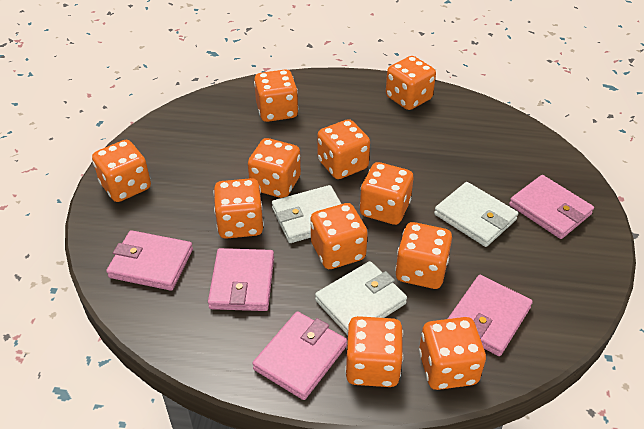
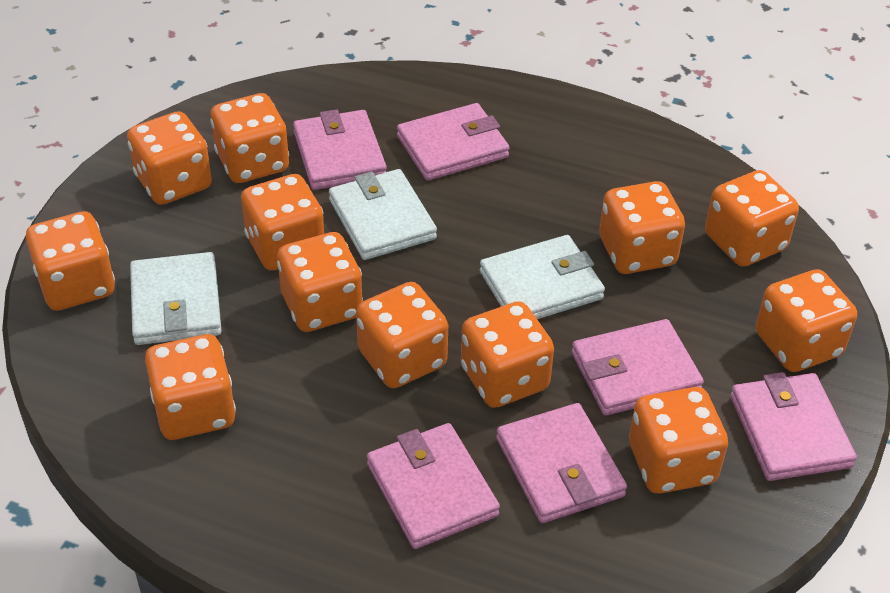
orange dice: 11 -> 12
pink wallet: 5 -> 6

